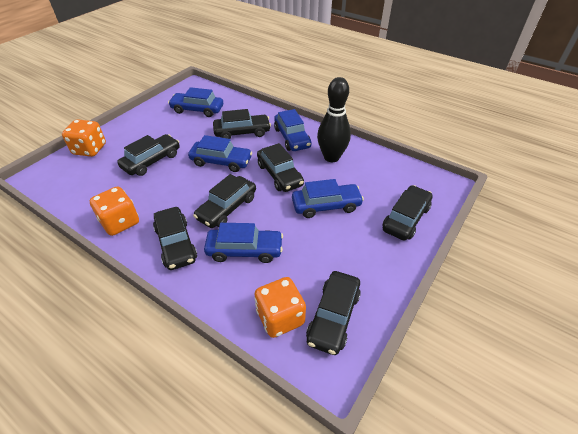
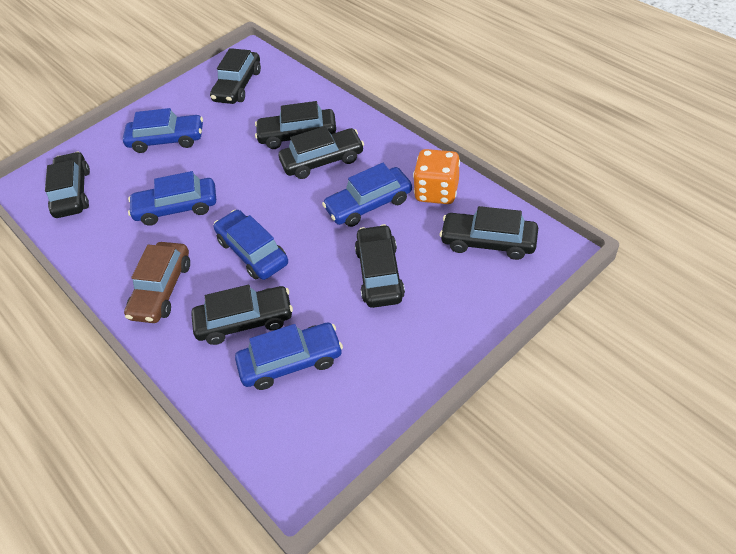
black bowling pin: 1 -> 0
brown car: 0 -> 1
orange dice: 3 -> 1

